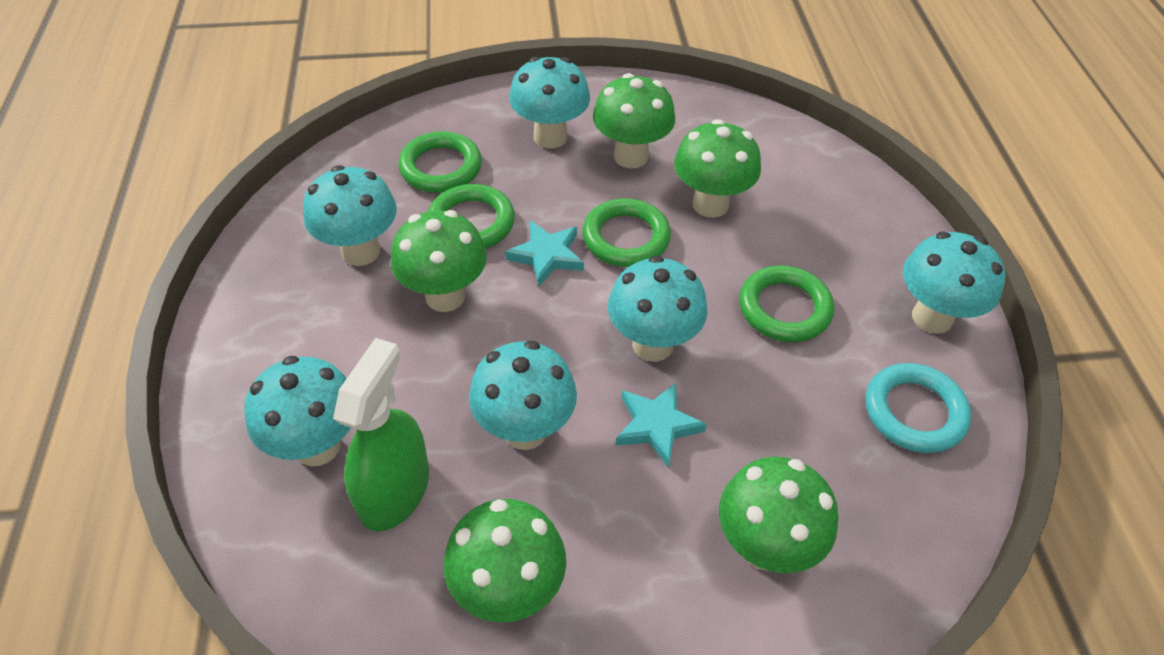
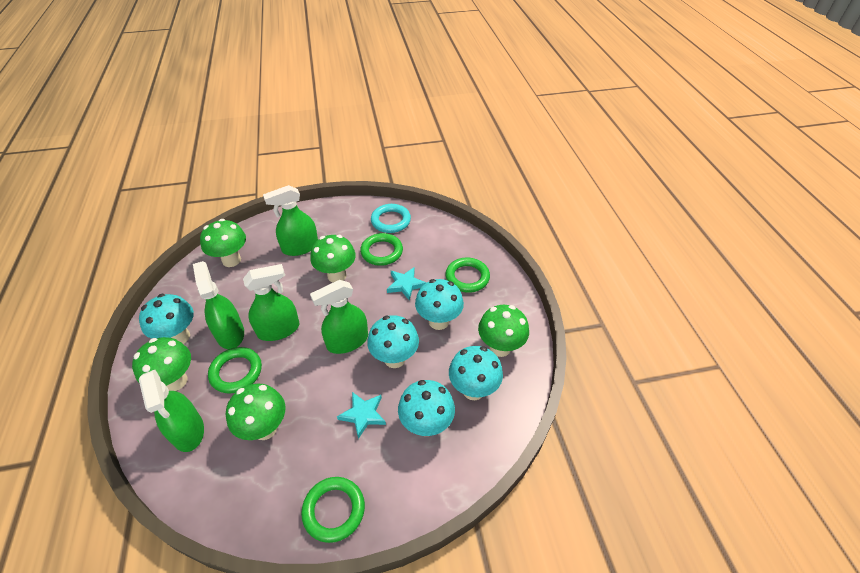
green spray bottle: 1 -> 5
turquoise mushroom: 6 -> 5

